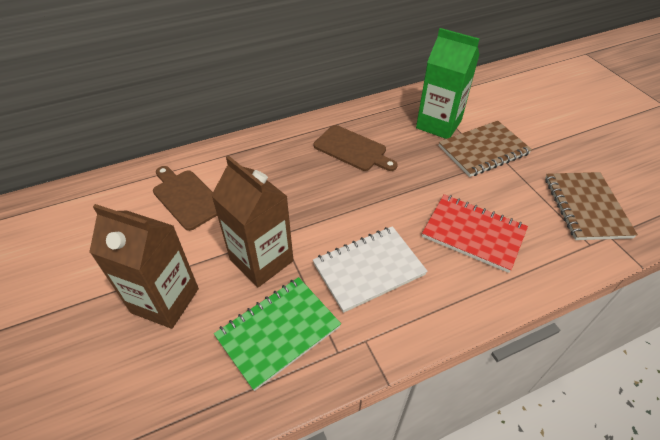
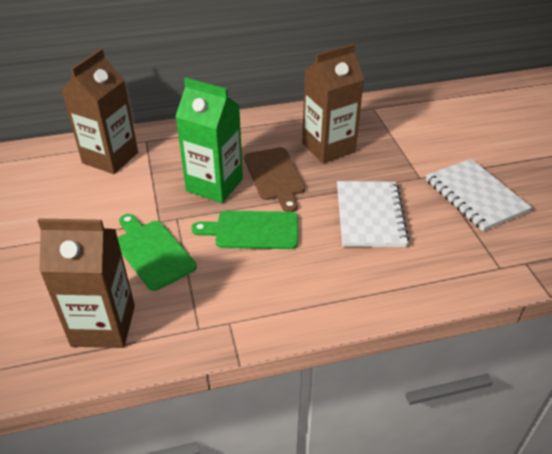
brown carton: 2 -> 3
brown cutting board: 2 -> 1
brown notebook: 2 -> 0
green cutting board: 0 -> 2
green notebook: 1 -> 0
red notebook: 1 -> 0
white notebook: 1 -> 2

